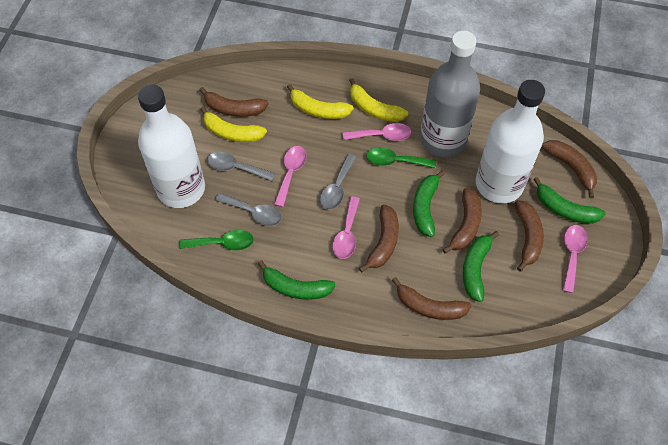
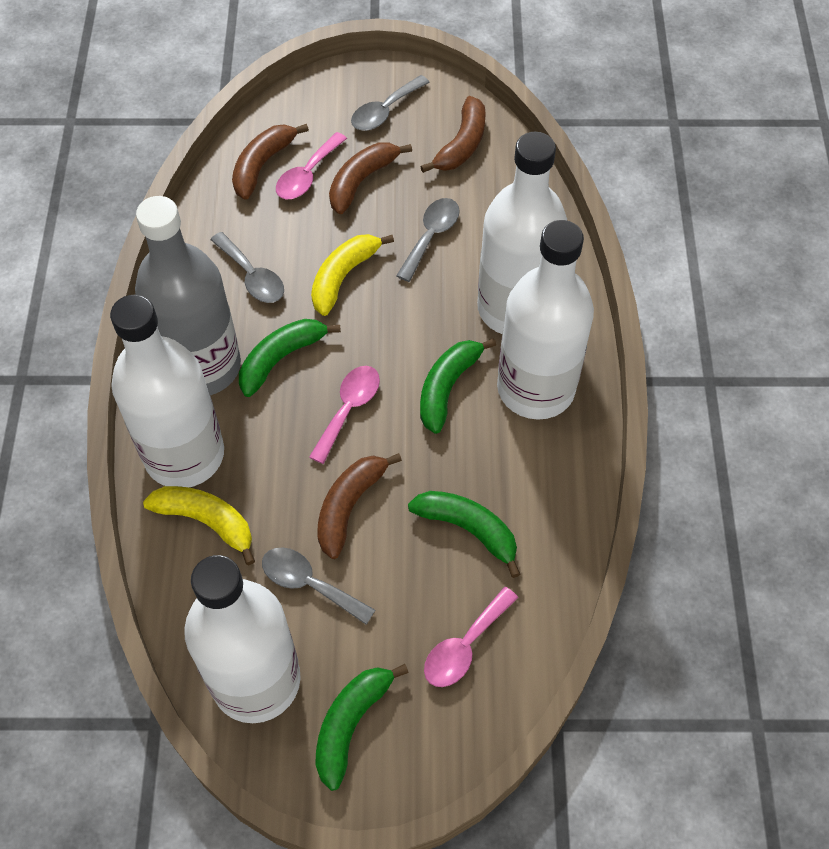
brown banana: 6 -> 4
green spoon: 2 -> 0
grey spoon: 3 -> 4
pink spoon: 4 -> 3
white bottle: 2 -> 4
yellow banana: 3 -> 2

